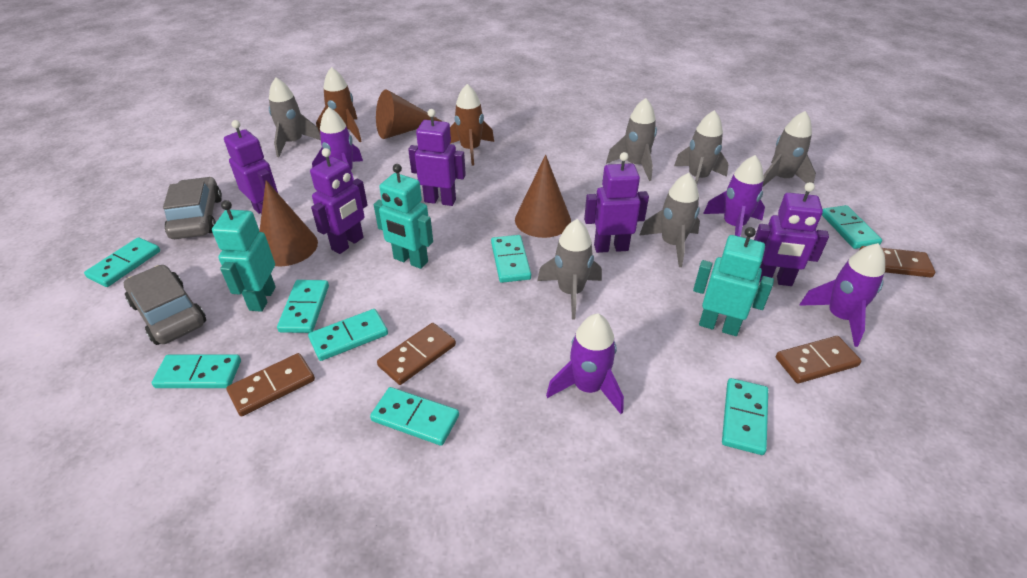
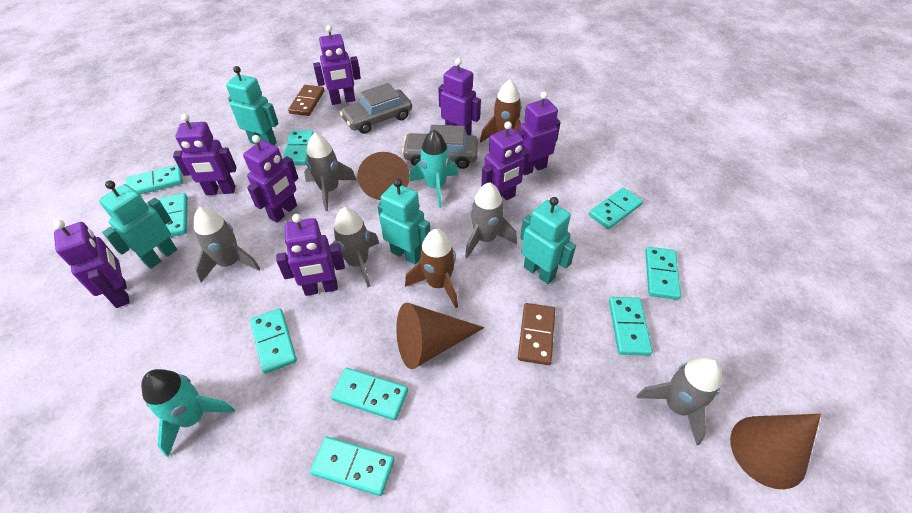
brown domino: 4 -> 2
grey rocket: 6 -> 5
purple robot: 5 -> 8
purple rocket: 4 -> 0
turquoise domino: 8 -> 9
turquoise robot: 3 -> 4
turquoise rocket: 0 -> 2

